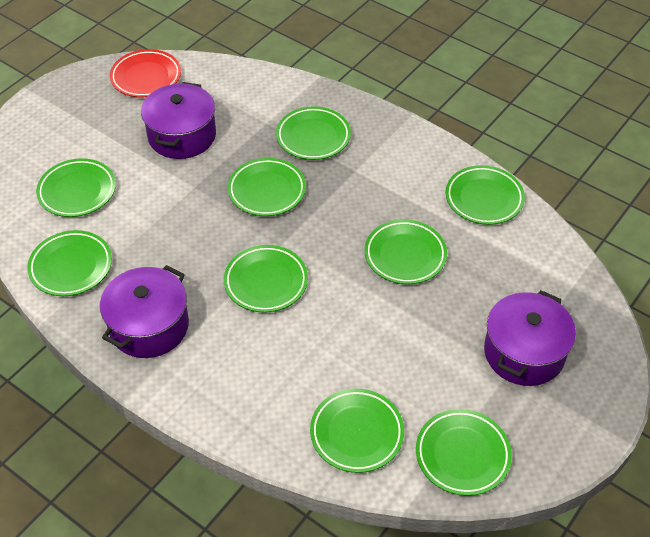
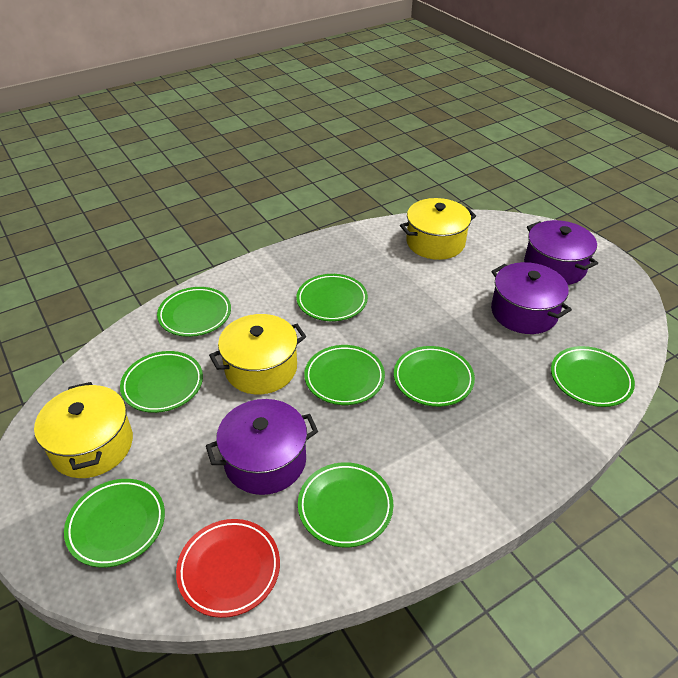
green plate: 9 -> 8
yellow pot: 0 -> 3

